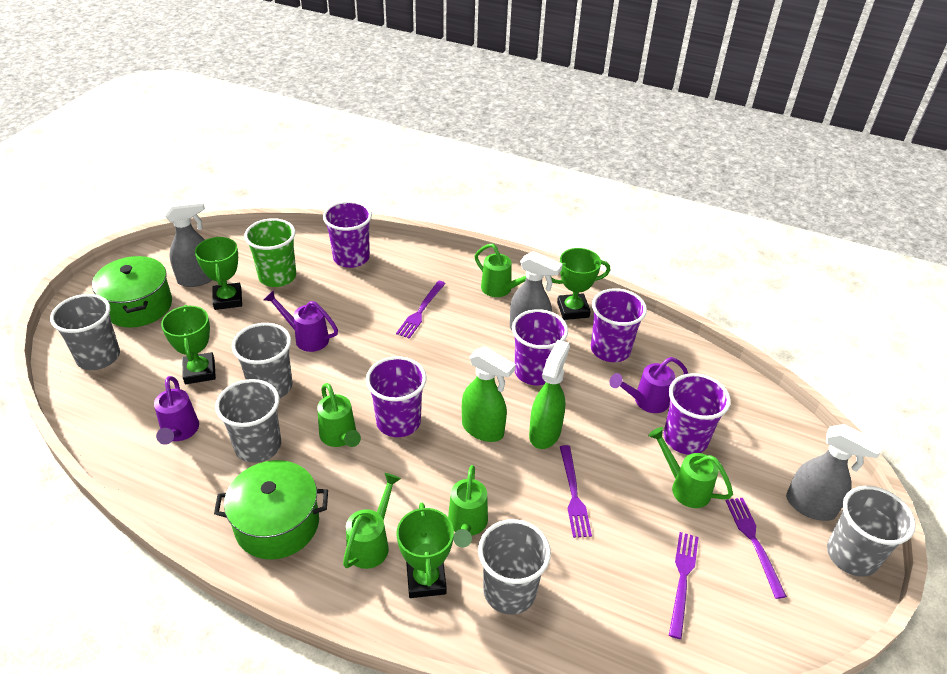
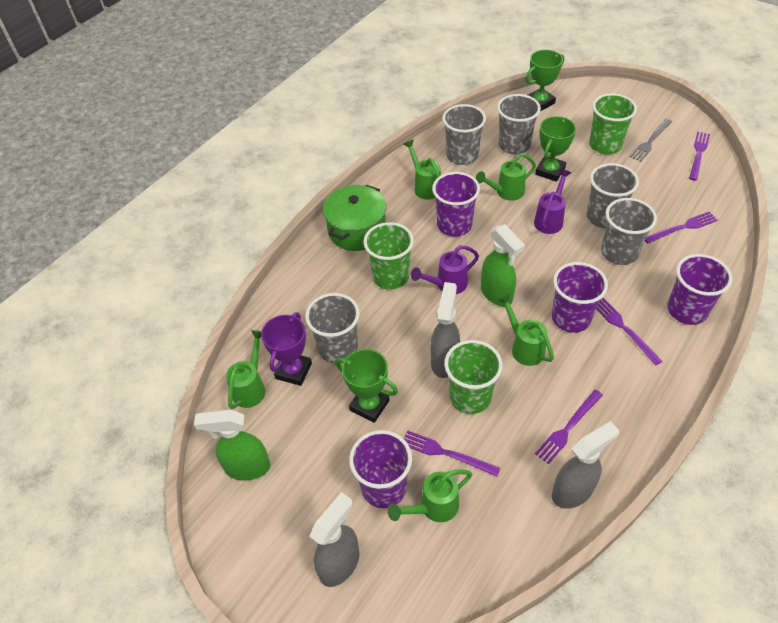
green cup: 1 -> 3
green pot: 2 -> 1
green trophy: 4 -> 3
grey fork: 0 -> 1
purple cup: 5 -> 4
purple fork: 4 -> 5
purple trophy: 0 -> 1
purple watering can: 3 -> 2

